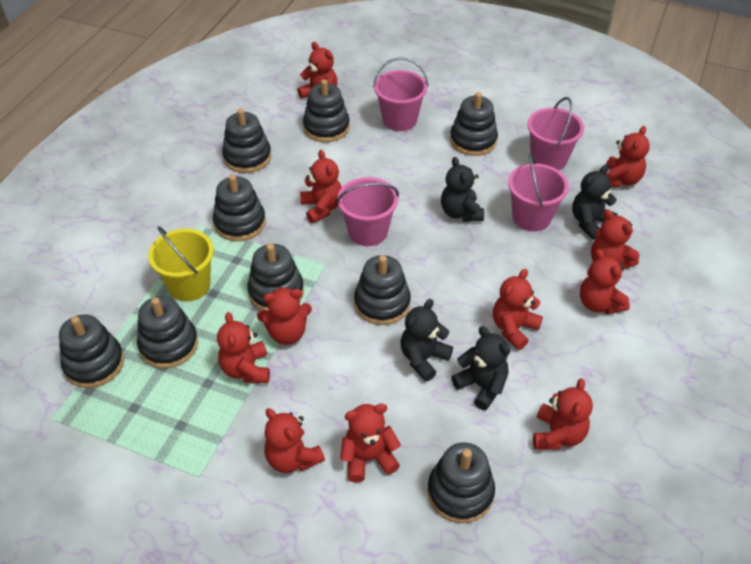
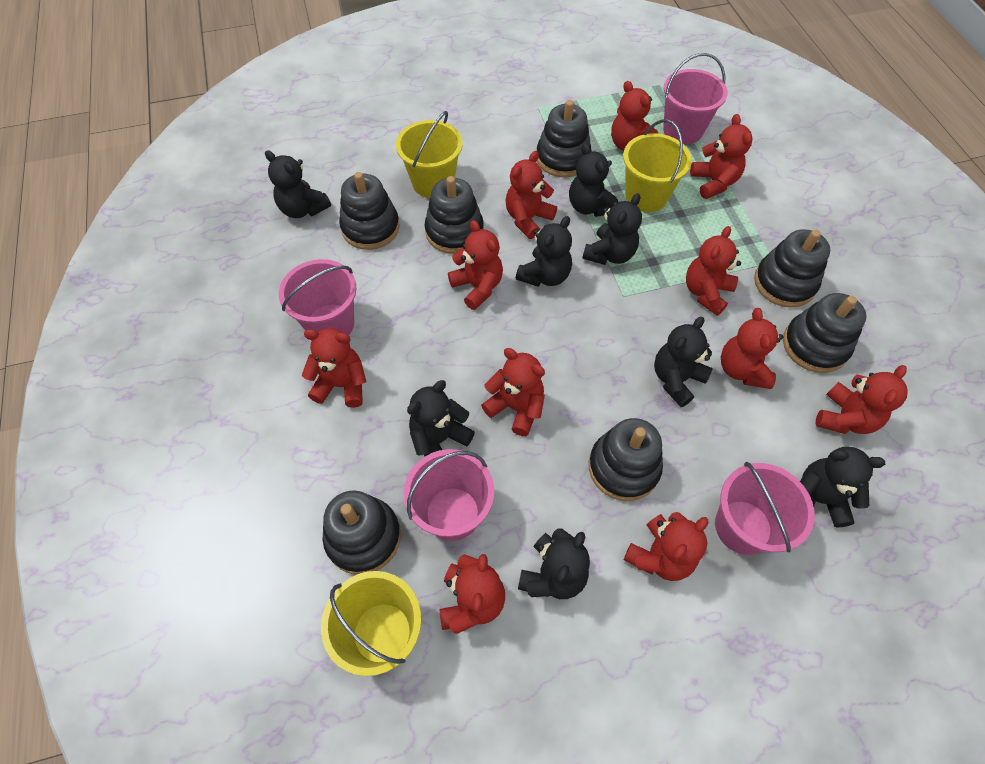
black stacking toy: 9 -> 7
black teddy bear: 4 -> 8
yellow bucket: 1 -> 3

